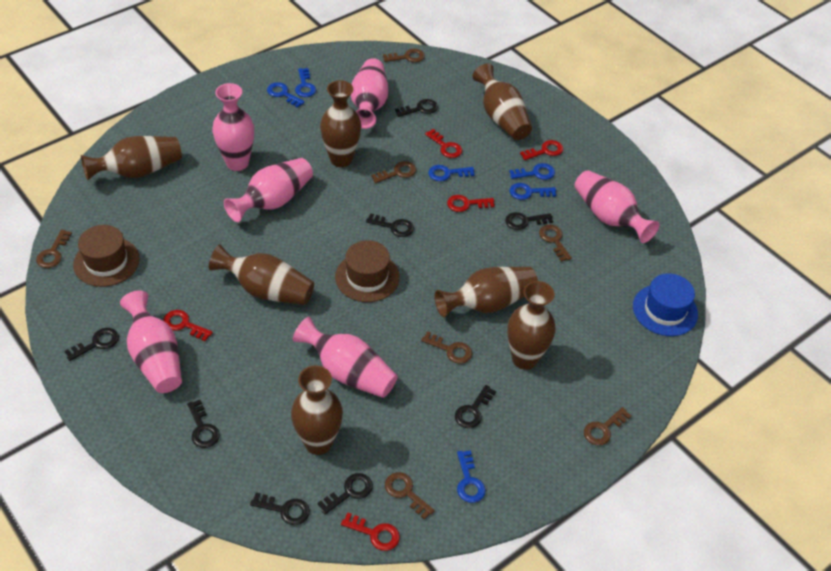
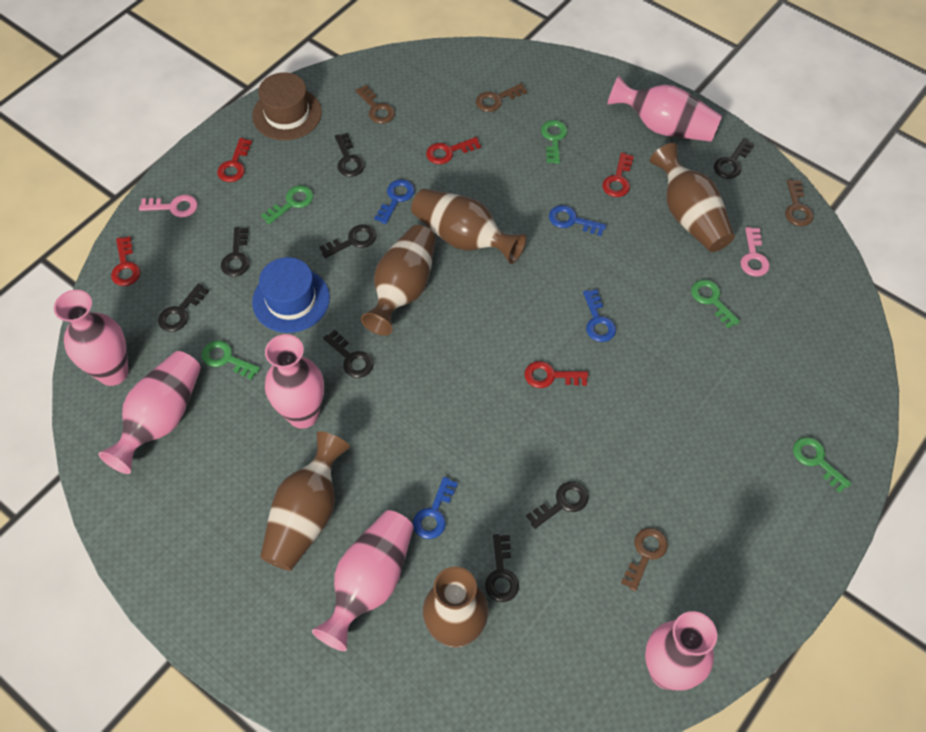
blue key: 6 -> 4
brown hat: 2 -> 1
brown key: 7 -> 4
brown vase: 7 -> 5
green key: 0 -> 5
pink key: 0 -> 2

